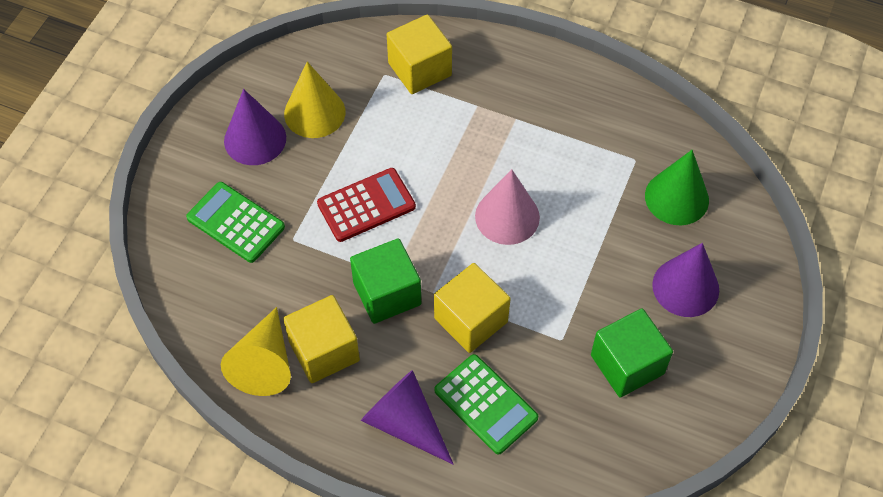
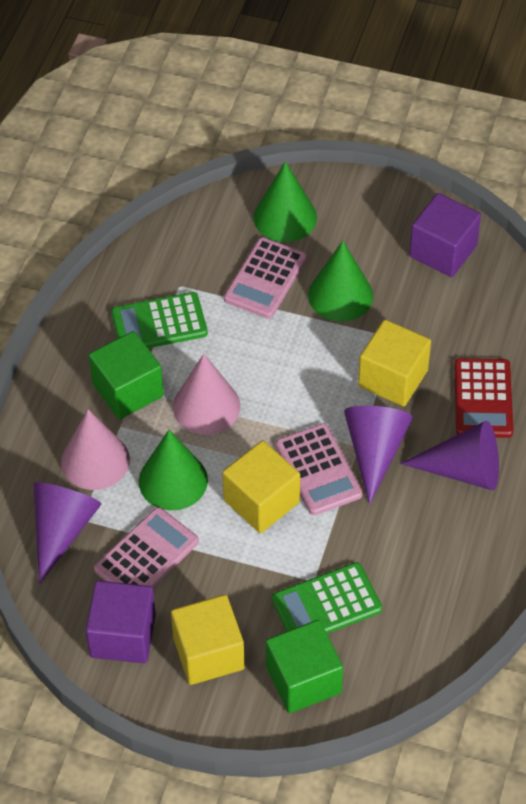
green cone: 1 -> 3
pink calculator: 0 -> 3
pink cone: 1 -> 2
purple cube: 0 -> 2
yellow cone: 2 -> 0

